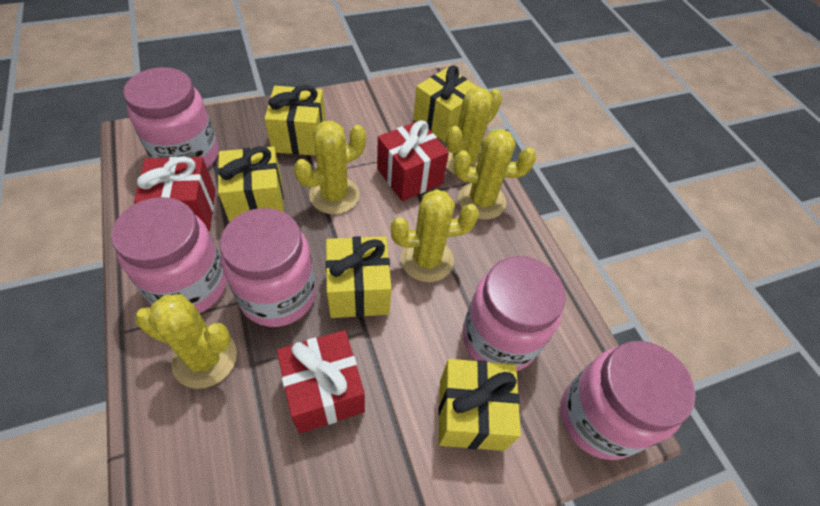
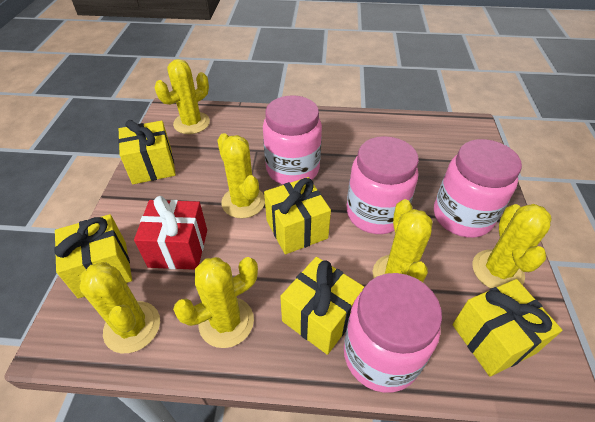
pink jar: 5 -> 4
red gift: 3 -> 1
yellow cactus: 5 -> 6

